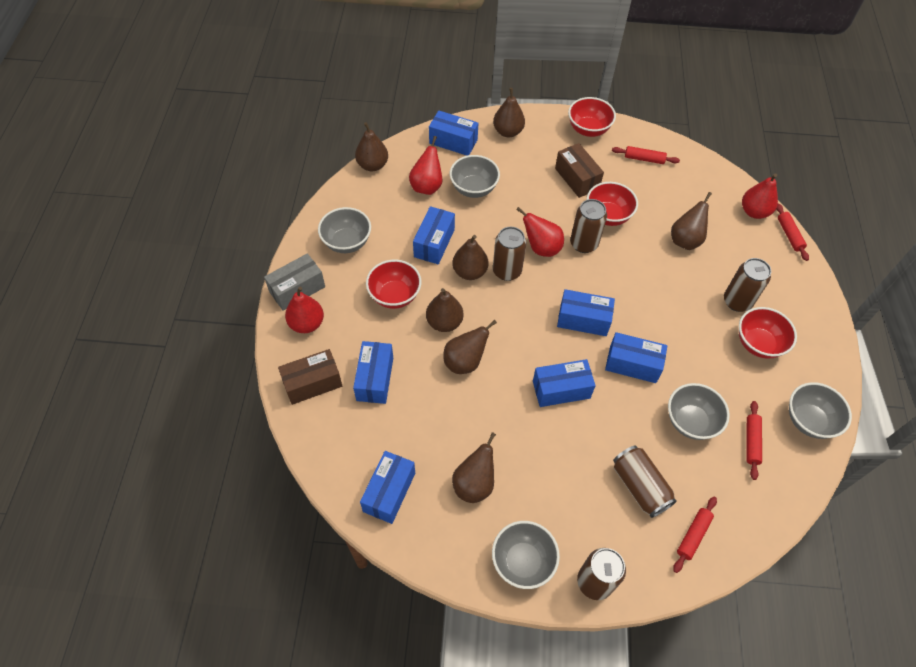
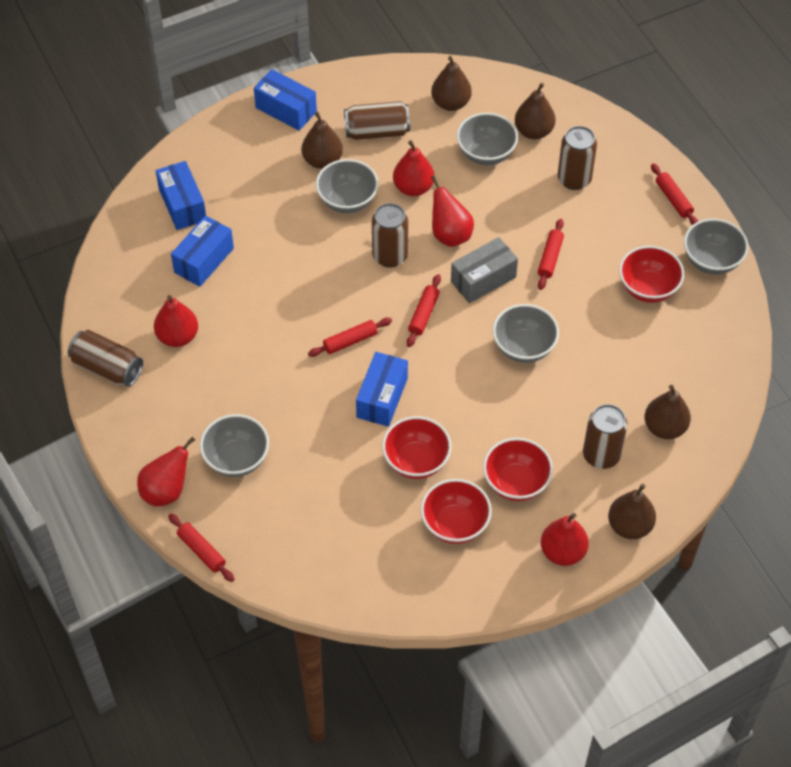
blue box: 7 -> 4
brown box: 2 -> 0
brown pear: 7 -> 5
red pear: 4 -> 5
red rolling pin: 4 -> 5

